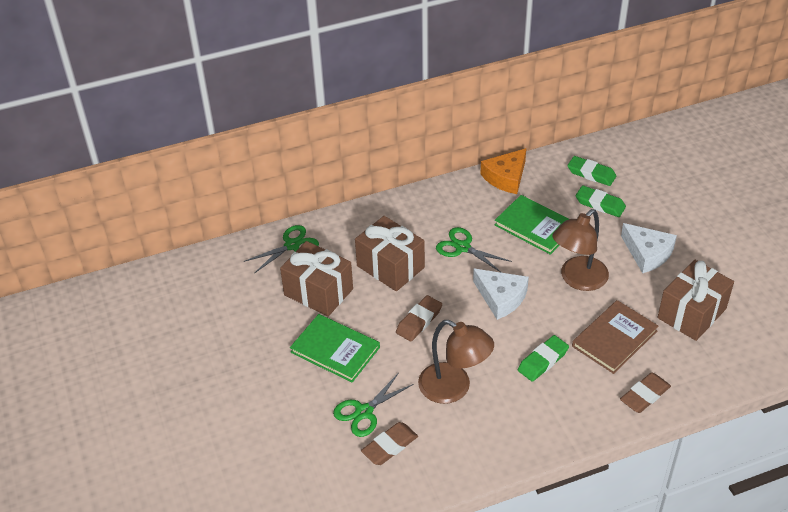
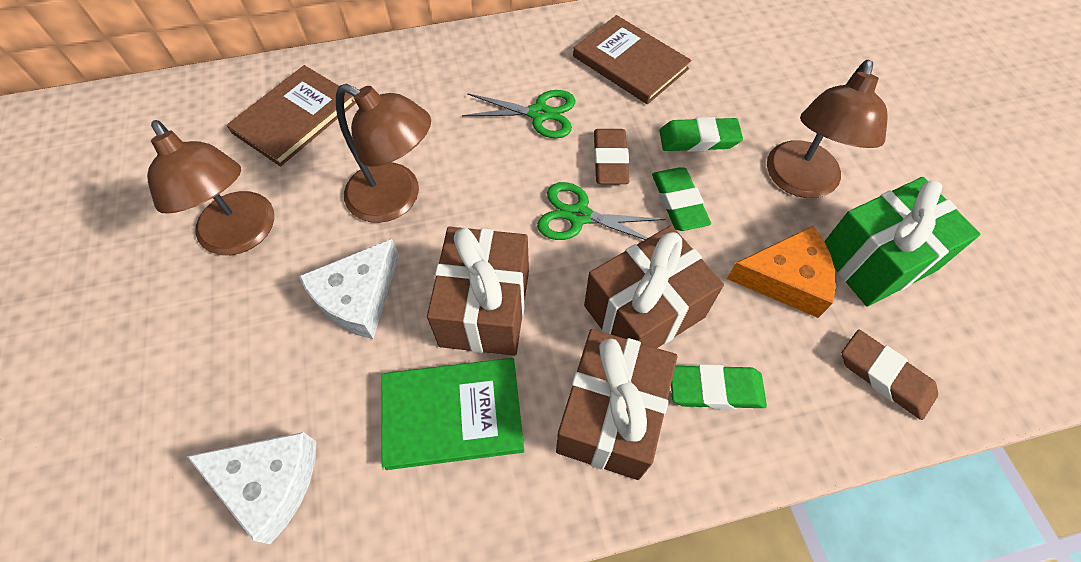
brown book: 1 -> 2
brown eraser: 3 -> 2
brown lamp: 2 -> 3
green book: 2 -> 1
green gift: 0 -> 1
green scissors: 3 -> 2

